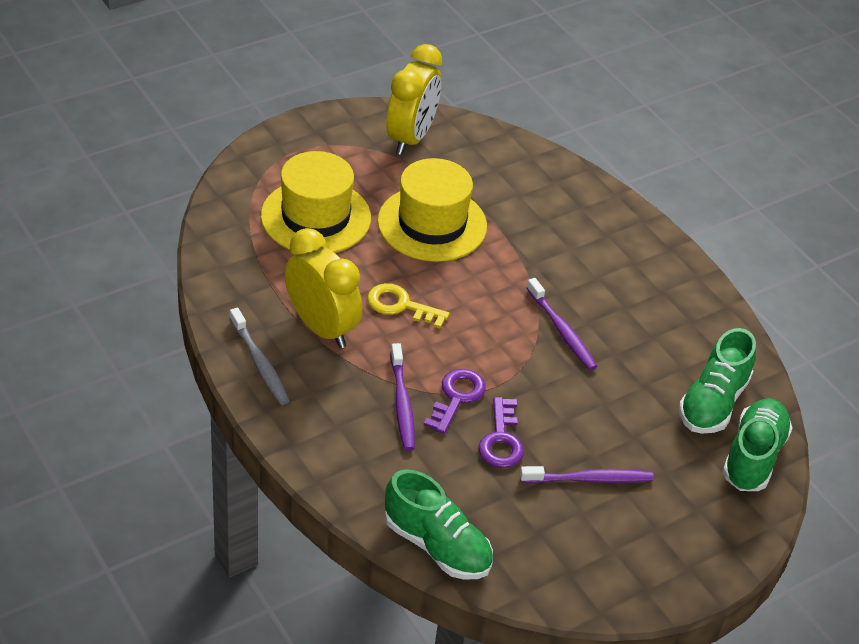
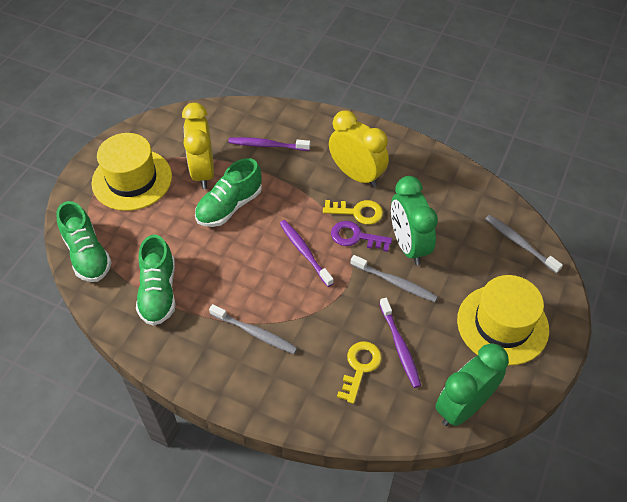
green clock: 0 -> 2
grey toothbrush: 1 -> 3
purple key: 2 -> 1
yellow key: 1 -> 2

